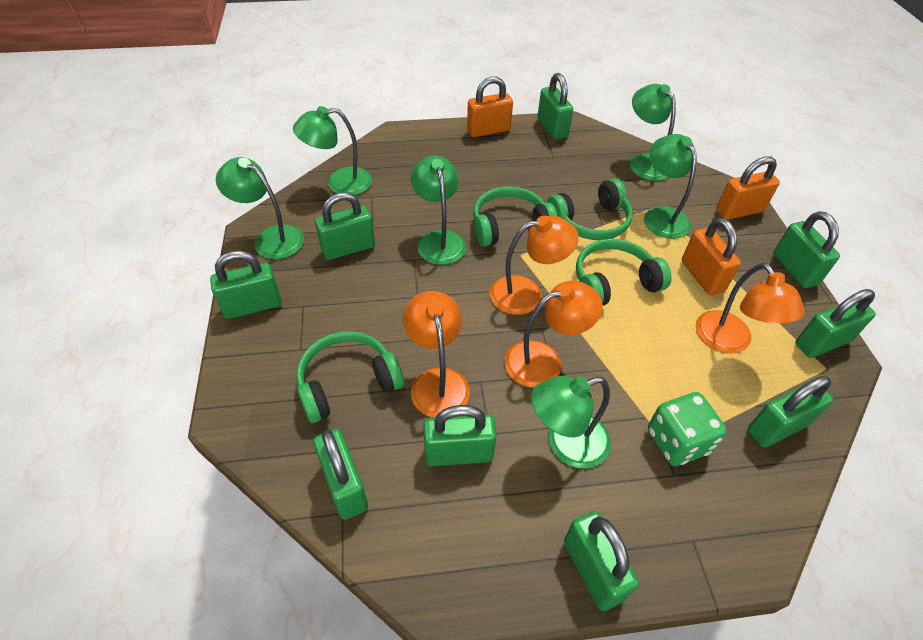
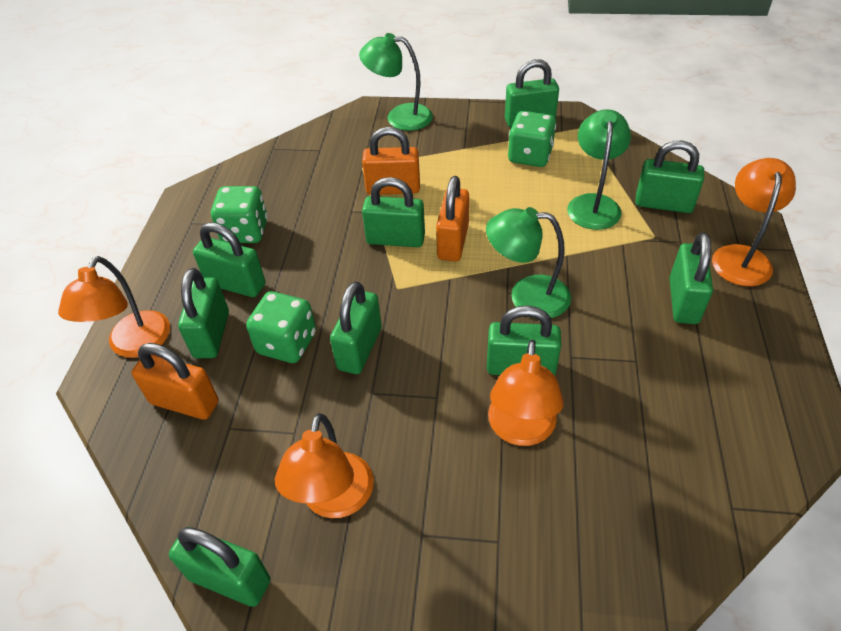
green dice: 1 -> 3
green headphones: 4 -> 0
green lamp: 6 -> 3

